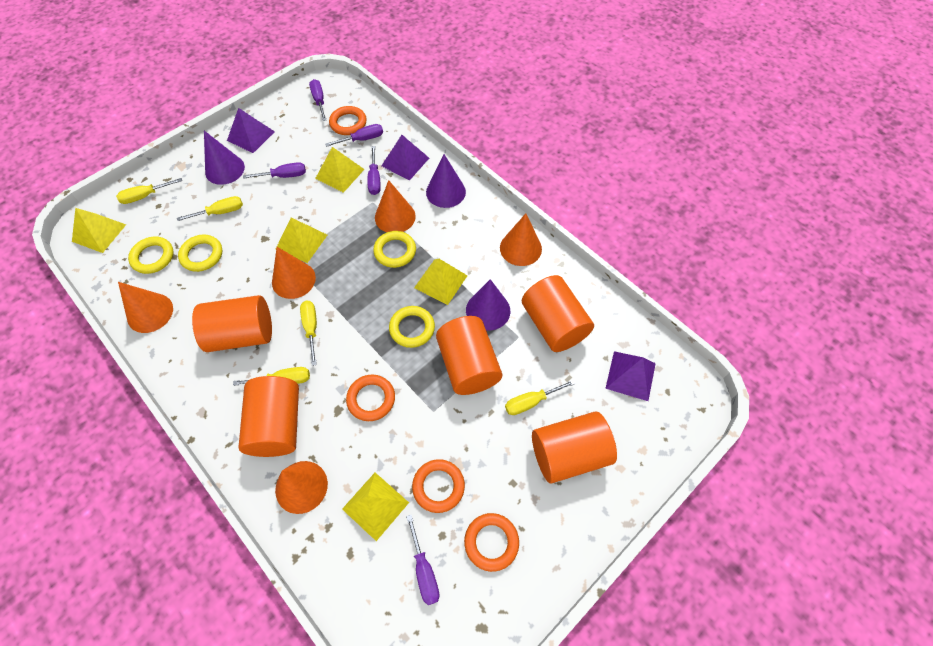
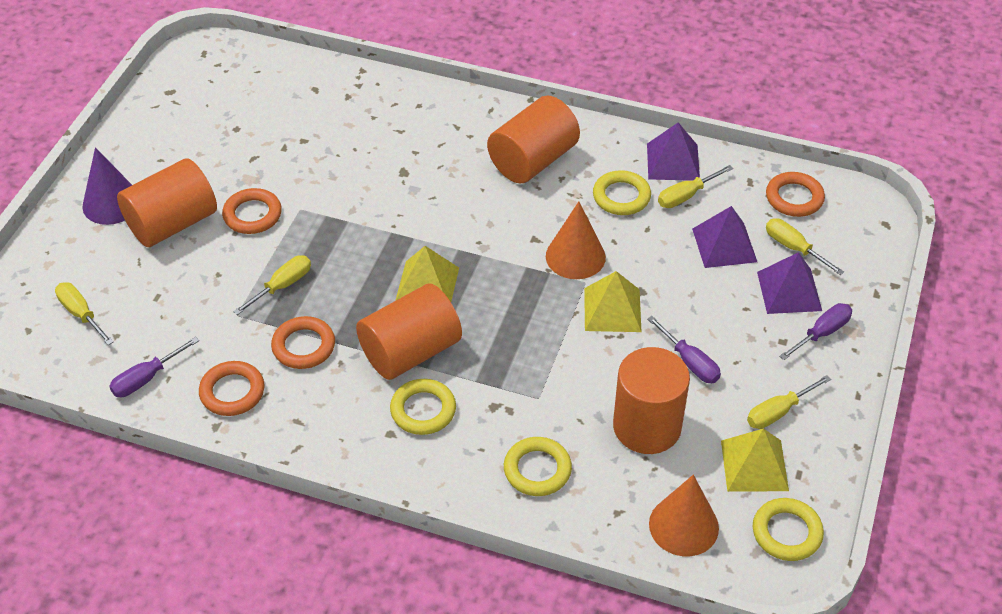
orange cone: 5 -> 2
orange cylinder: 5 -> 4
purple cone: 3 -> 1
purple screwdriver: 5 -> 3
yellow pyramid: 5 -> 3

